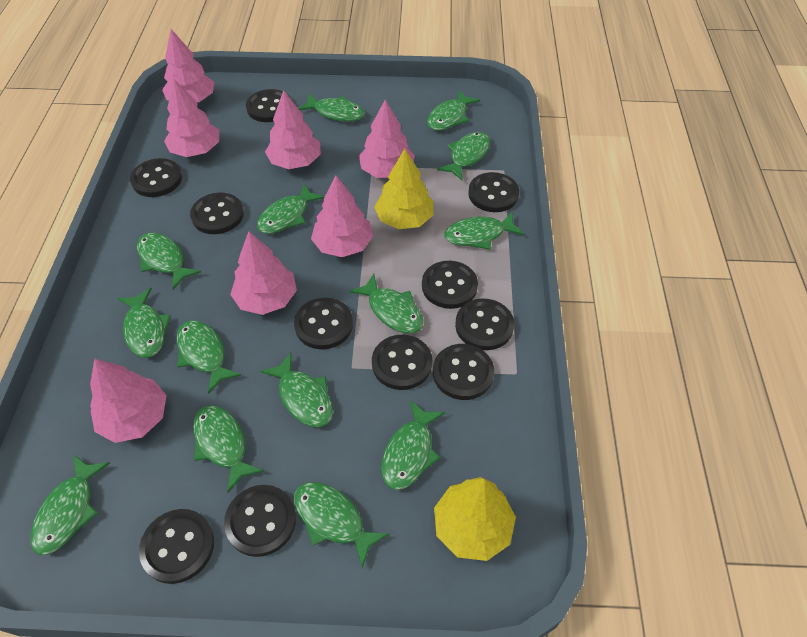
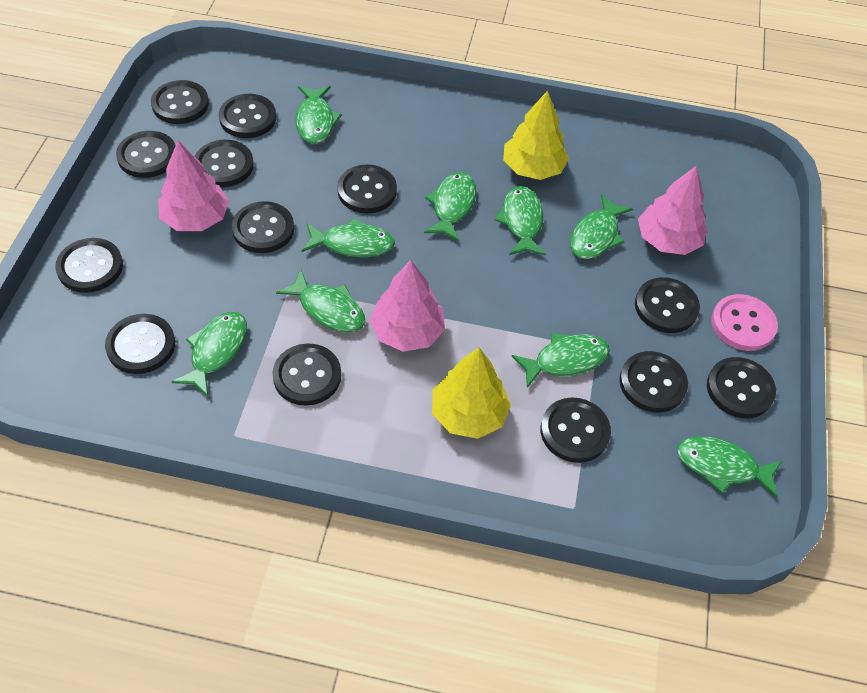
black button: 11 -> 13
green fish: 14 -> 9
pink button: 0 -> 1
pink tree: 7 -> 3

